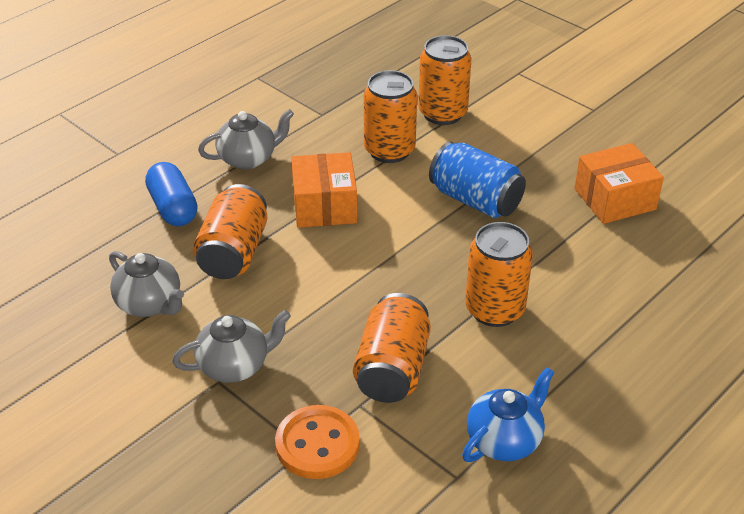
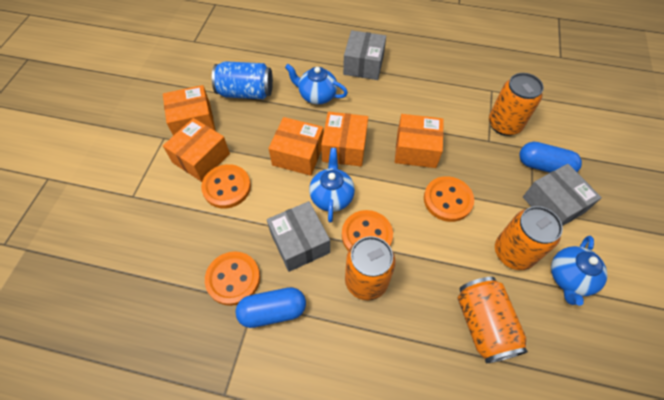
blue capsule: 1 -> 2
blue teapot: 1 -> 3
grey box: 0 -> 3
grey teapot: 3 -> 0
orange box: 2 -> 5
orange button: 1 -> 4
orange can: 5 -> 4

